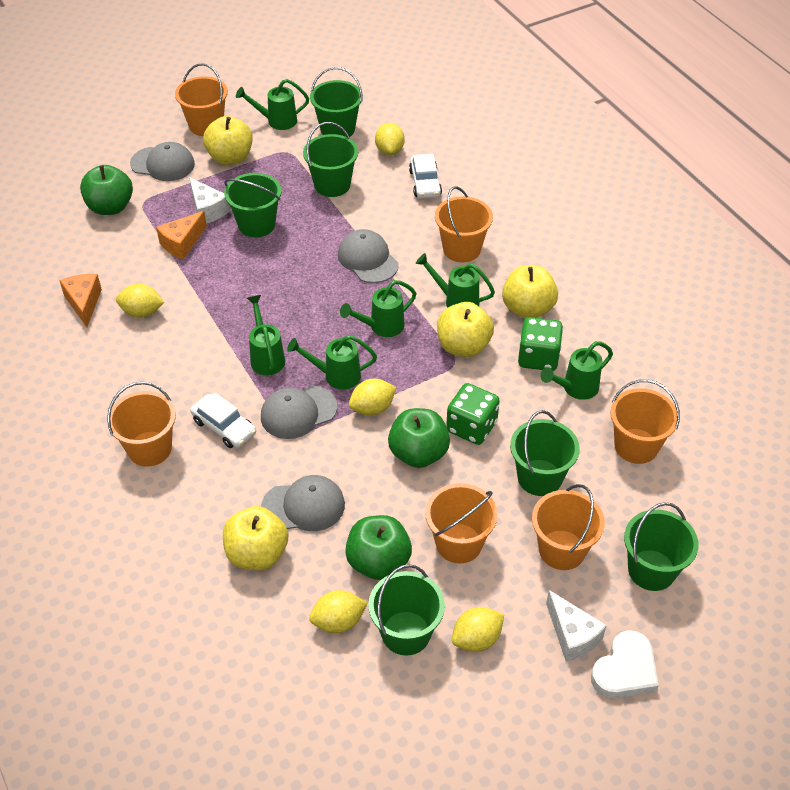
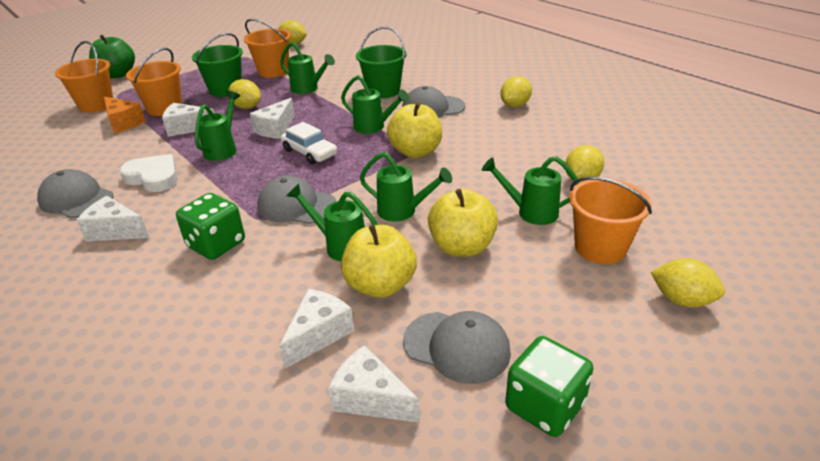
green apple: 3 -> 1
green bucket: 6 -> 2
orange bucket: 6 -> 4
orange cheese: 2 -> 1
white car: 2 -> 1
white cheese: 2 -> 5
yellow apple: 4 -> 3

